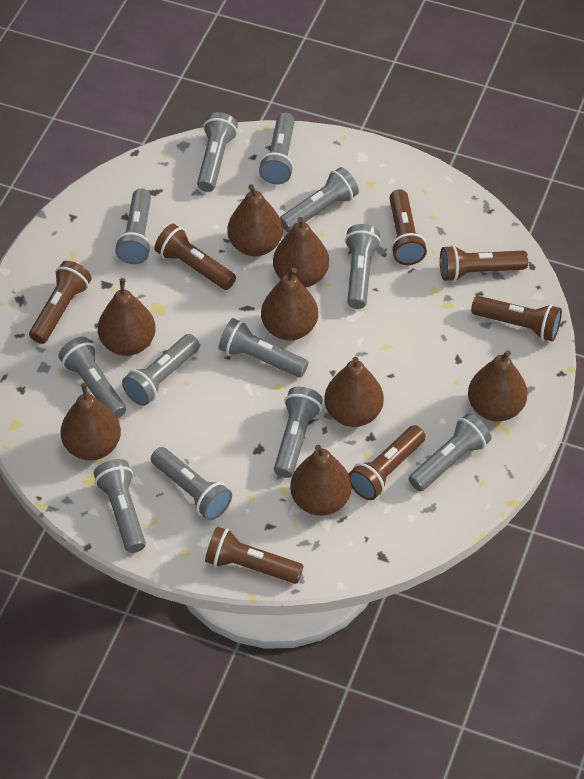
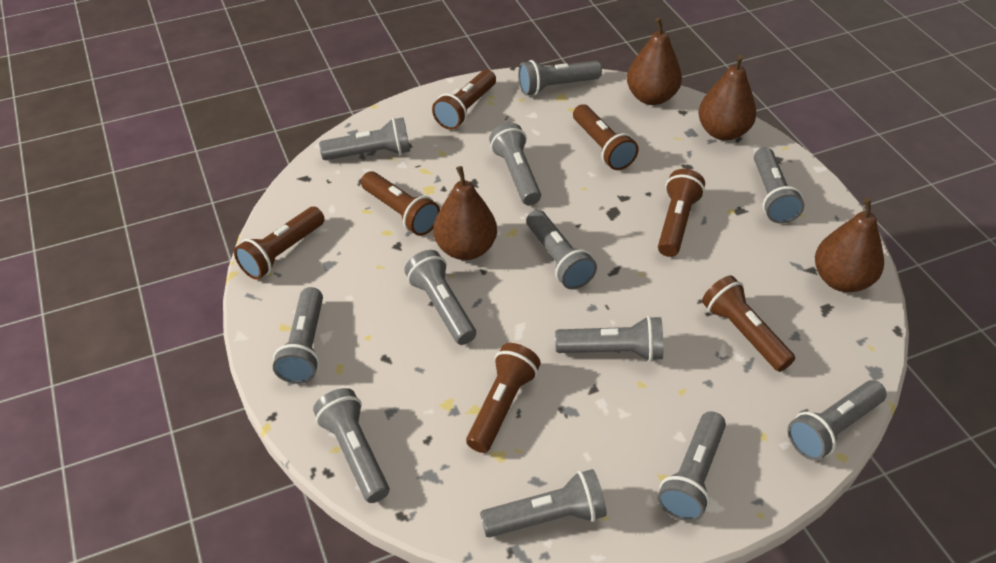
brown pear: 8 -> 4

